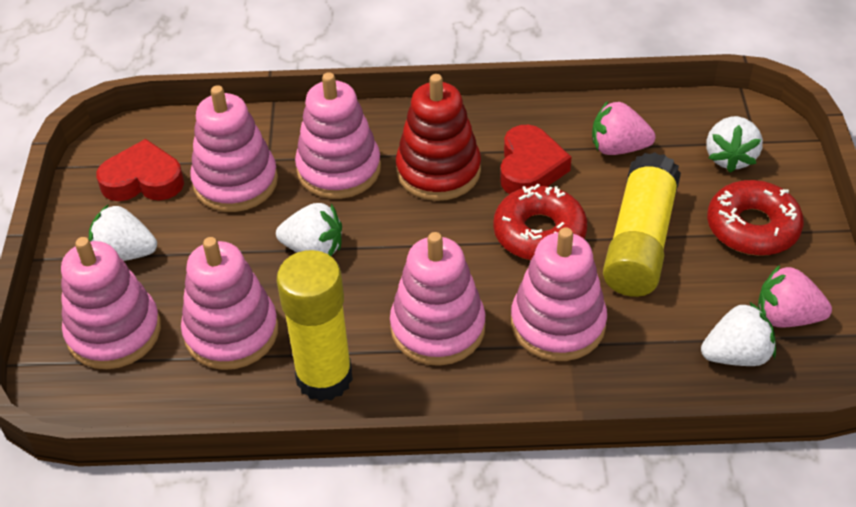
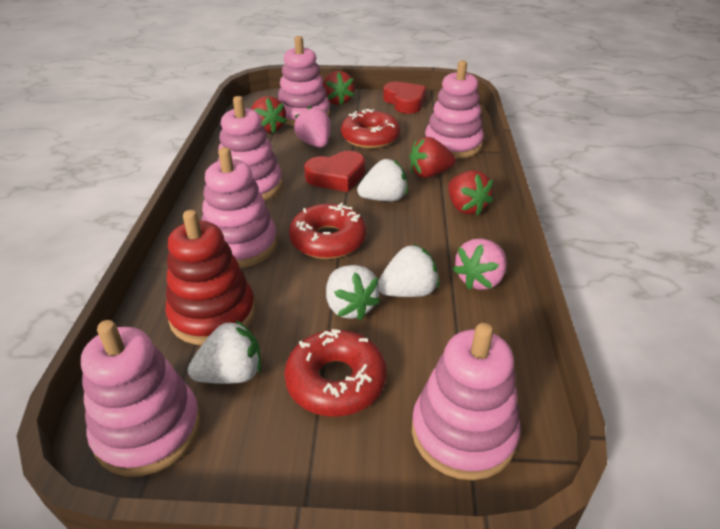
red donut: 2 -> 3
red strawberry: 0 -> 4
yellow glue stick: 2 -> 0

